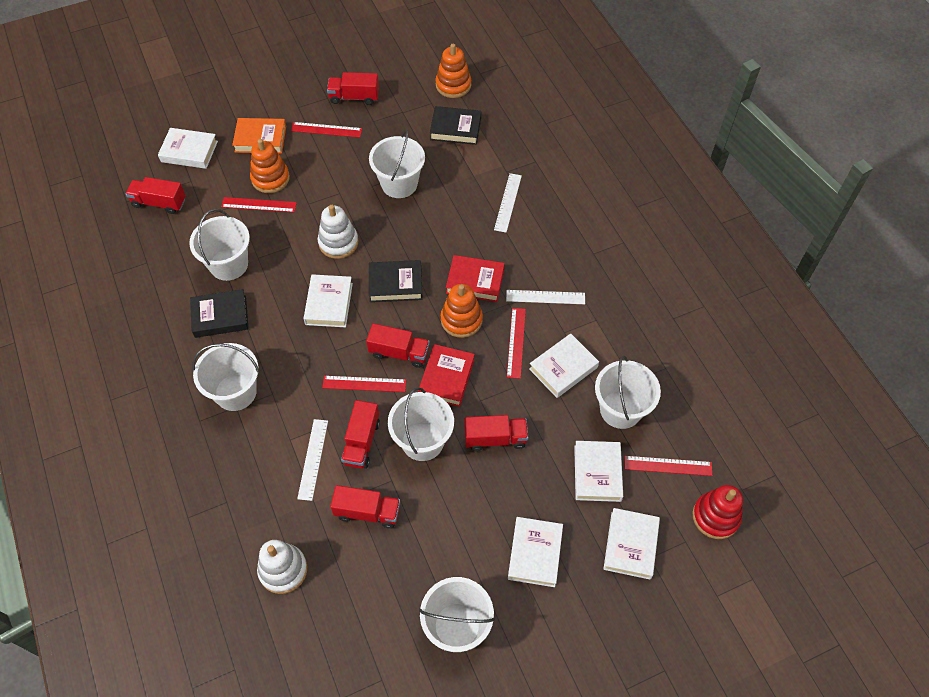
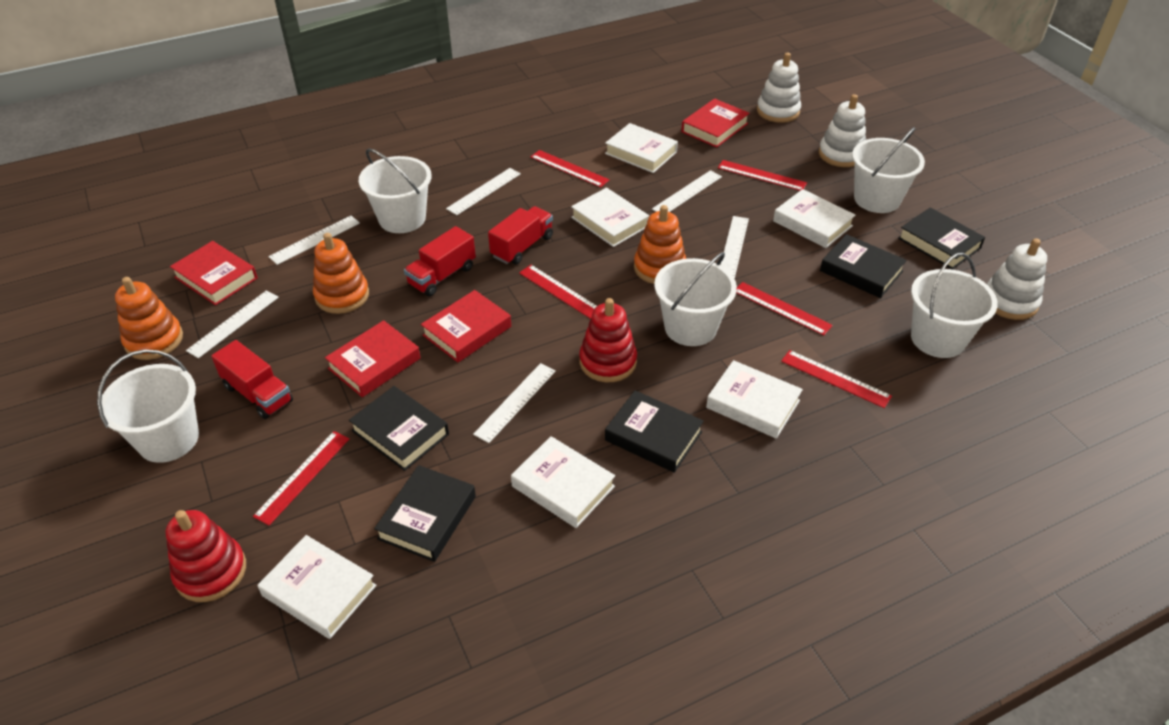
black book: 3 -> 5
orange book: 1 -> 0
red book: 2 -> 4
red ruler: 5 -> 6
red stacking toy: 1 -> 2
red truck: 6 -> 3
white bucket: 6 -> 5
white ruler: 3 -> 6
white stacking toy: 2 -> 3

